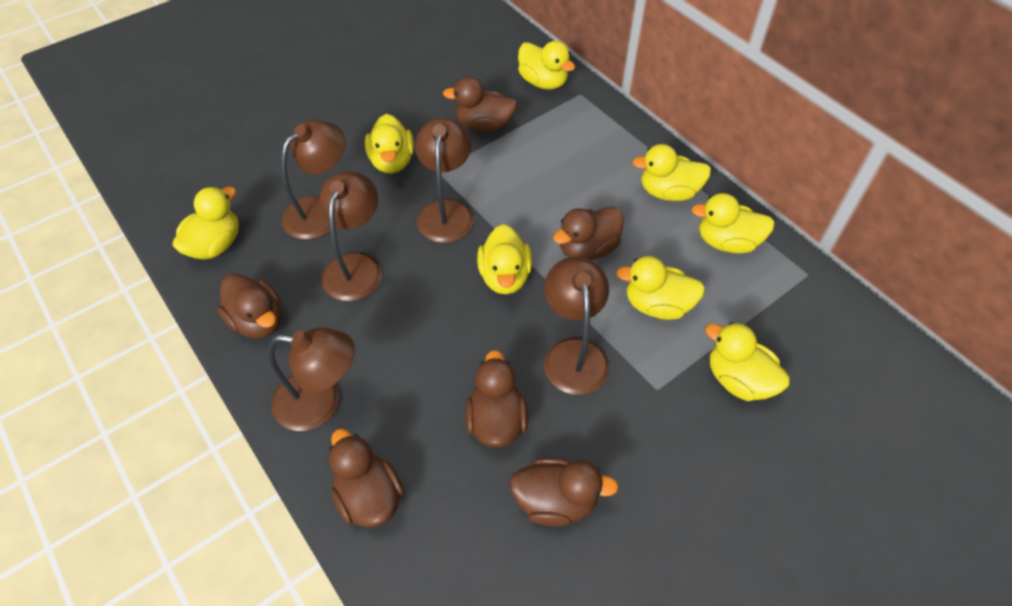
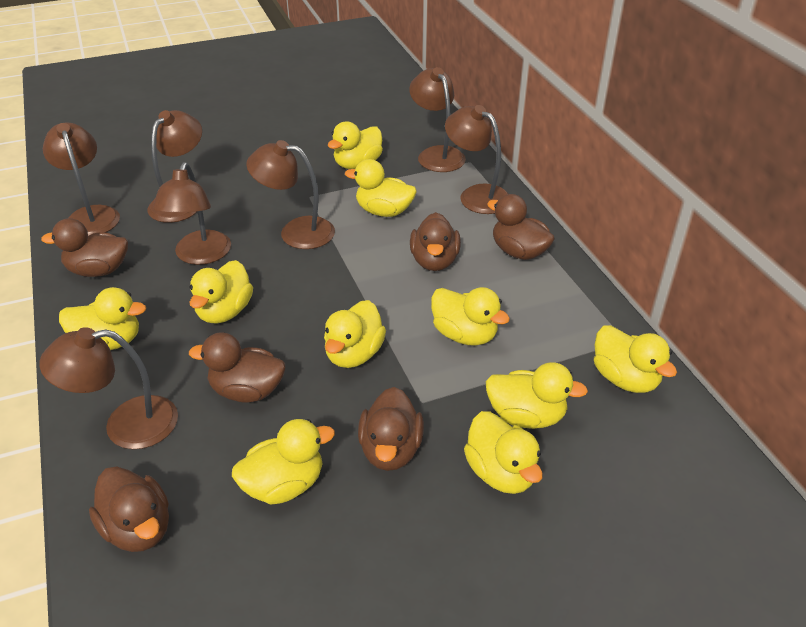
brown lamp: 5 -> 7
yellow duck: 8 -> 10

